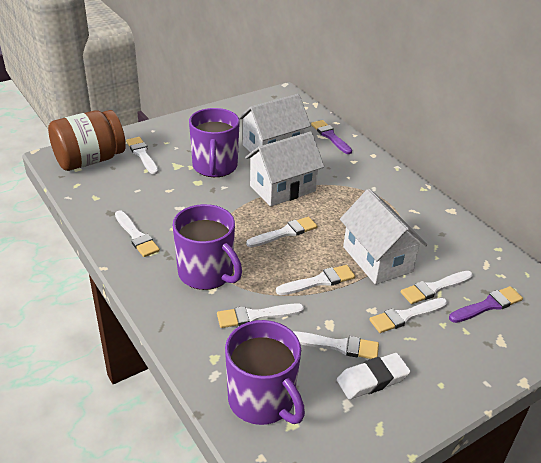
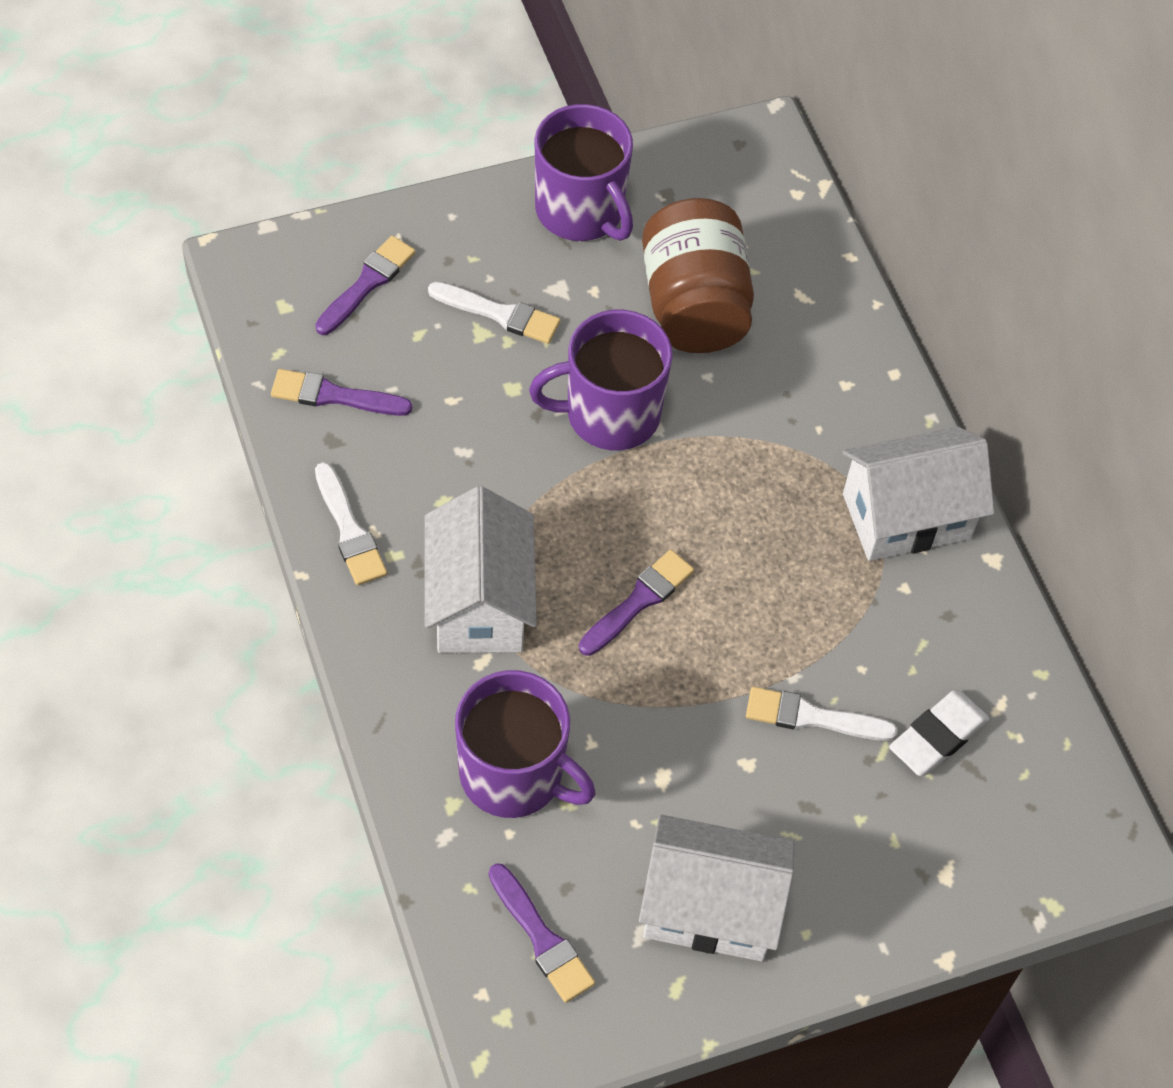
purple brush: 2 -> 4
white brush: 8 -> 3

